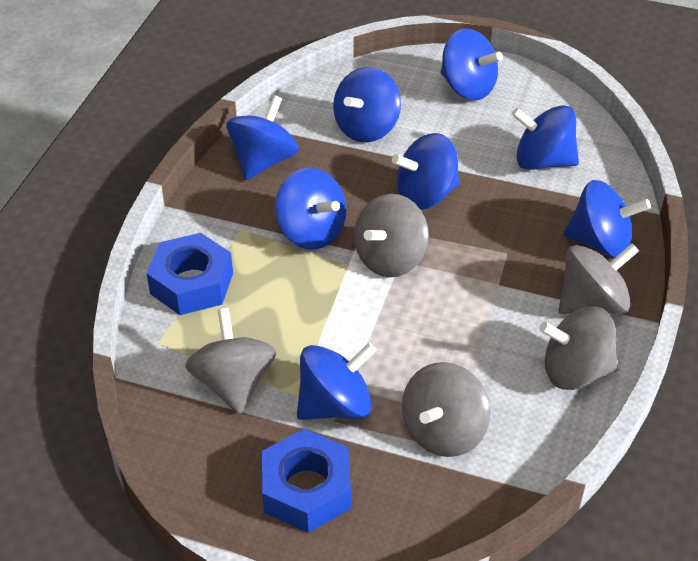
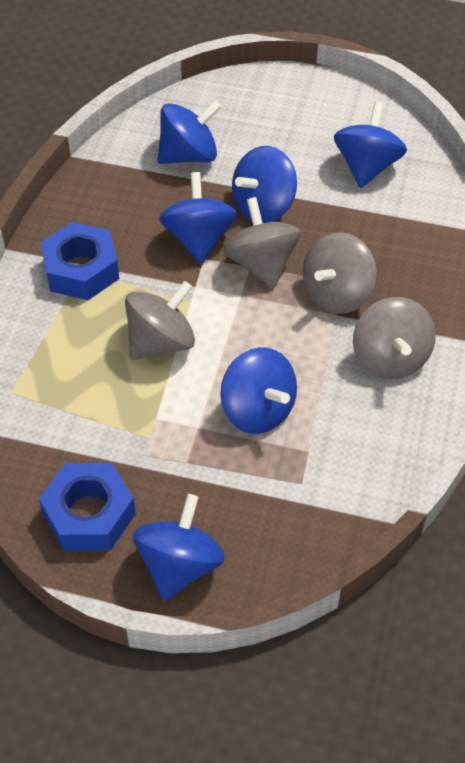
blue spinning top: 8 -> 6
grey spinning top: 5 -> 4

